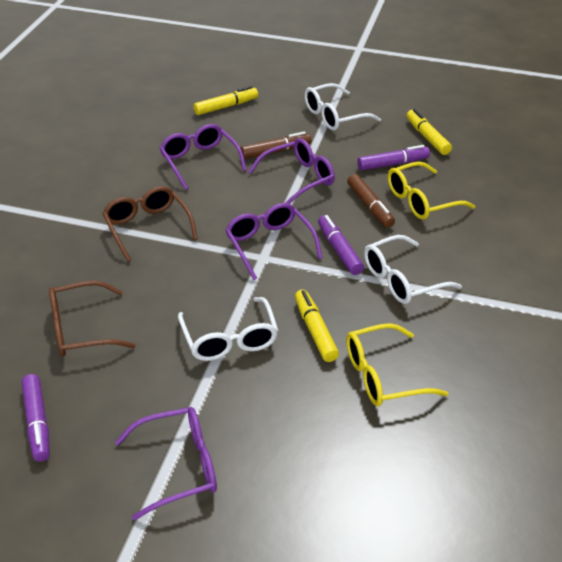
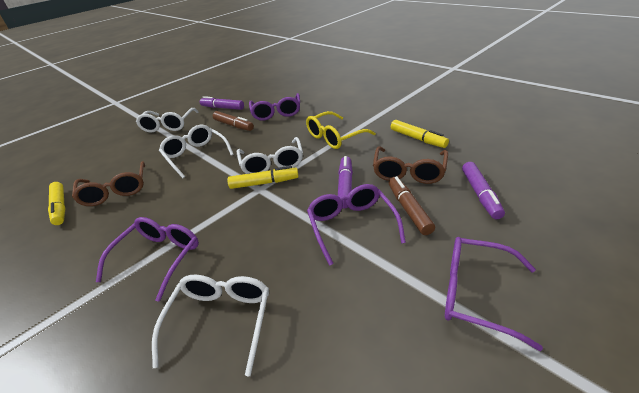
white glasses: 3 -> 4
yellow glasses: 2 -> 1

